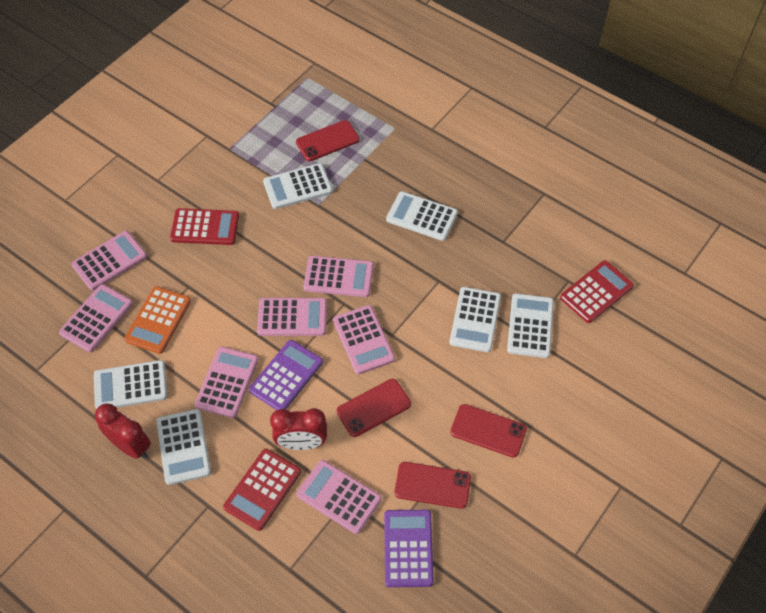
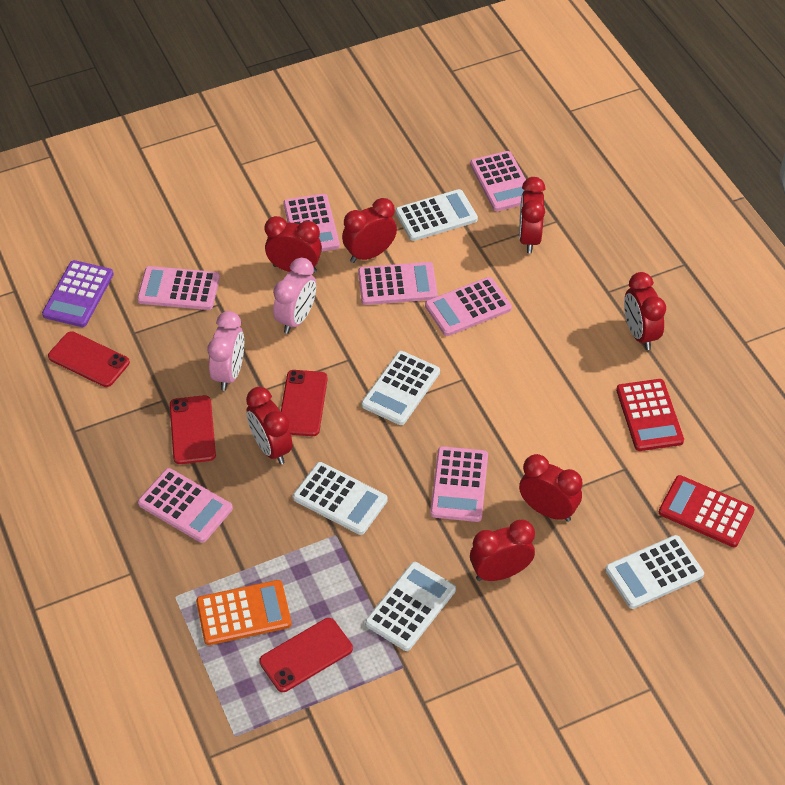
pink clock: 0 -> 2
purple calculator: 2 -> 1
red calculator: 3 -> 2
red clock: 2 -> 7
white calculator: 6 -> 5

